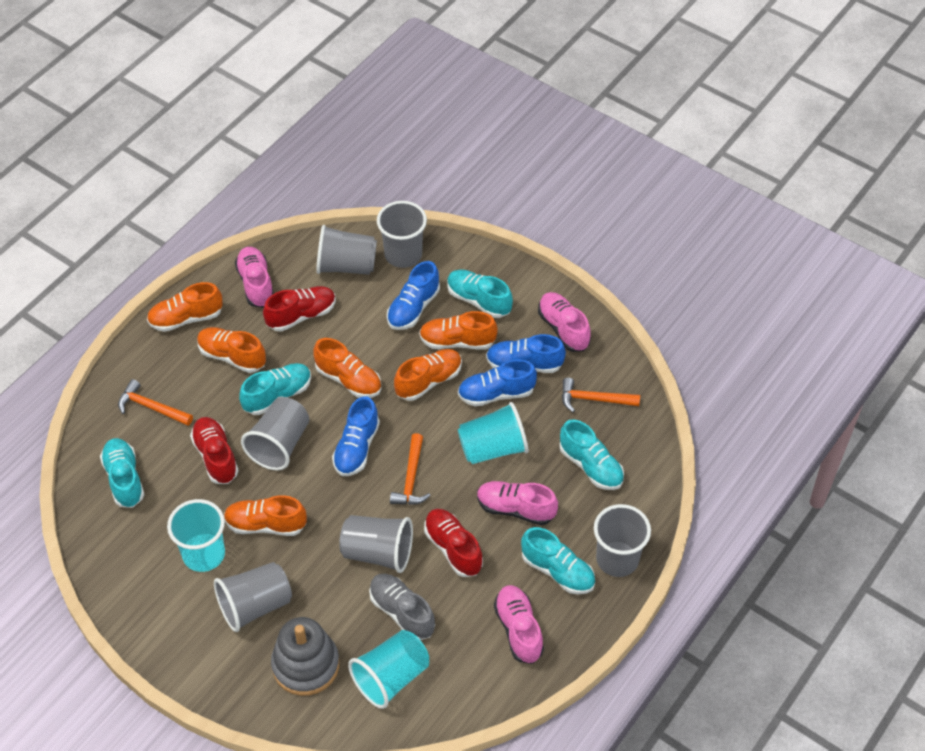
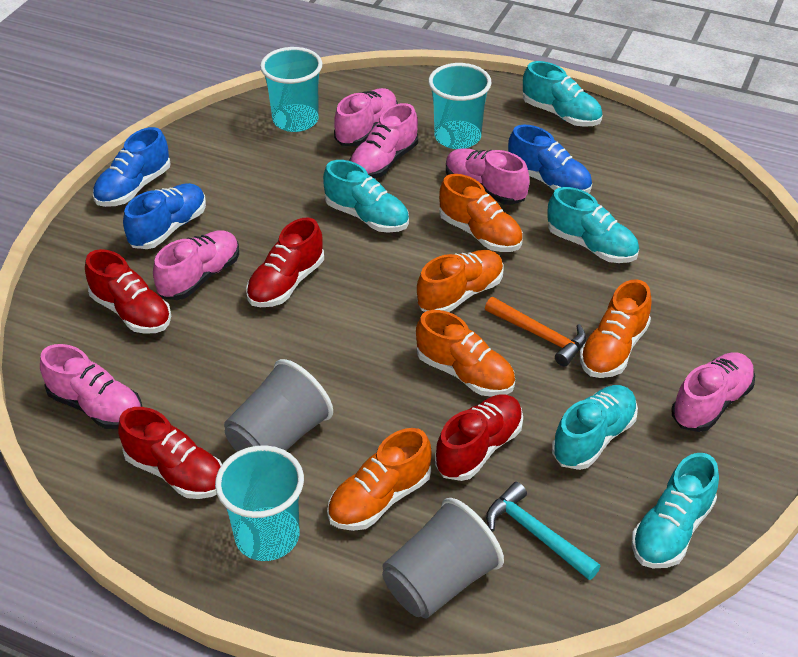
blue shoe: 4 -> 3
grey cup: 6 -> 2
grey shoe: 1 -> 0
grey stacking toy: 1 -> 0
orange hammer: 3 -> 1
orange shoe: 6 -> 5
pink shoe: 4 -> 6
red shoe: 3 -> 4
turquoise hammer: 0 -> 1

